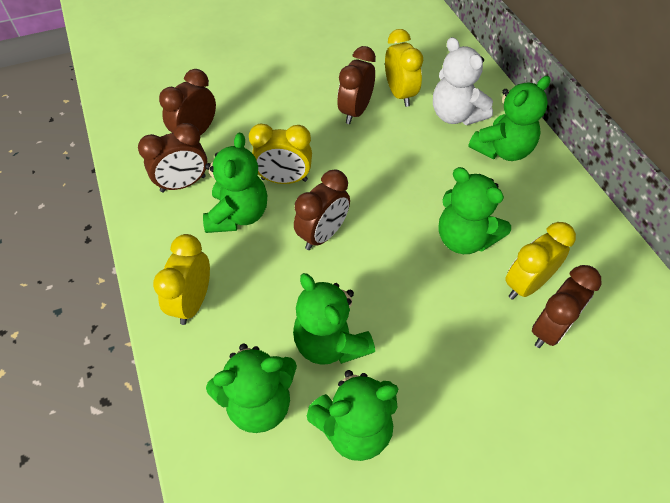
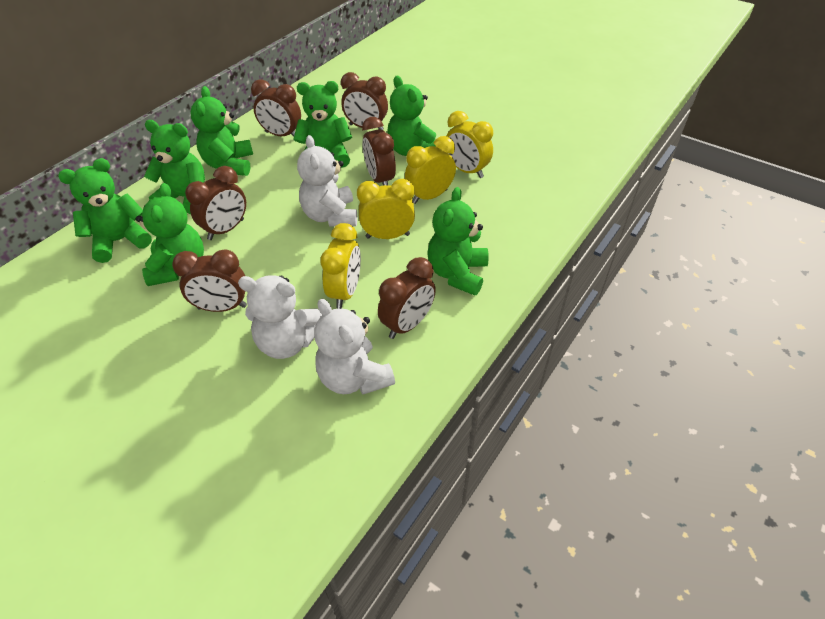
brown clock: 5 -> 6
green teddy bear: 6 -> 7
white teddy bear: 1 -> 3

